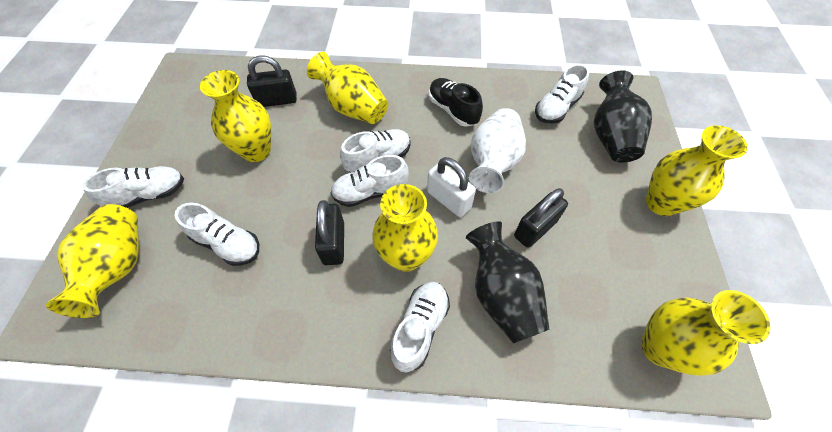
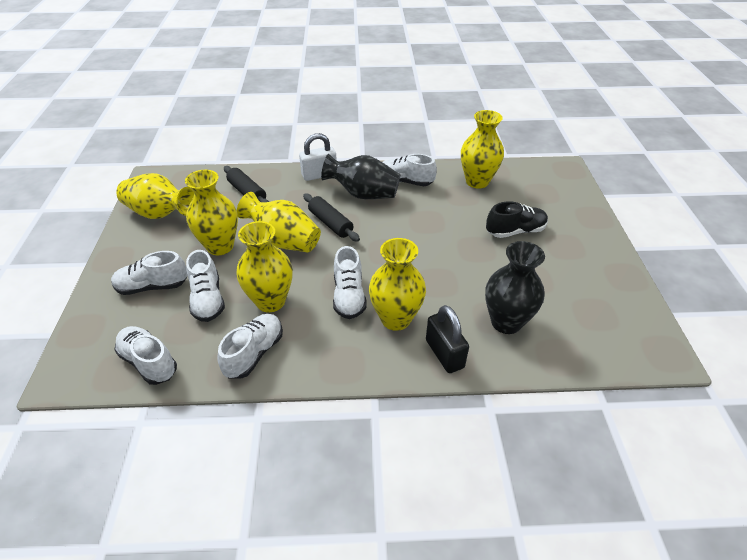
black padlock: 3 -> 1
black rolling pin: 0 -> 2
white vase: 1 -> 0

